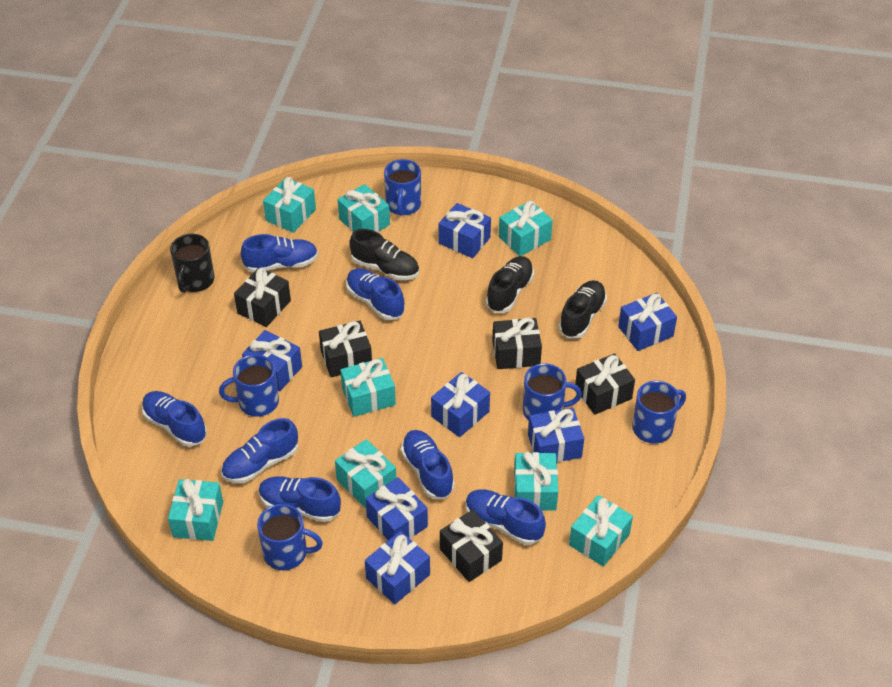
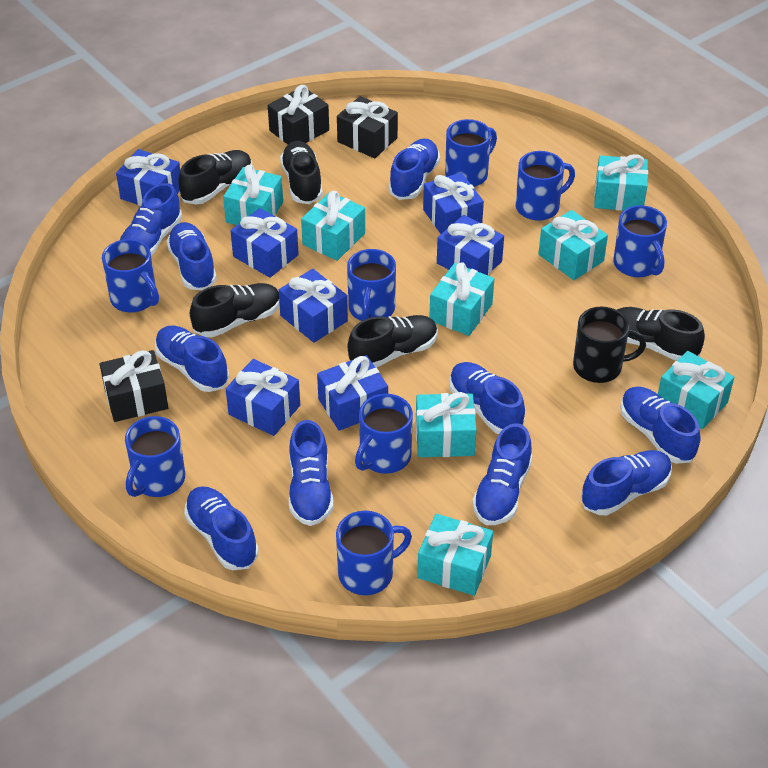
black gift: 5 -> 3
black shoe: 3 -> 5
blue mug: 5 -> 8
blue shoe: 7 -> 10

